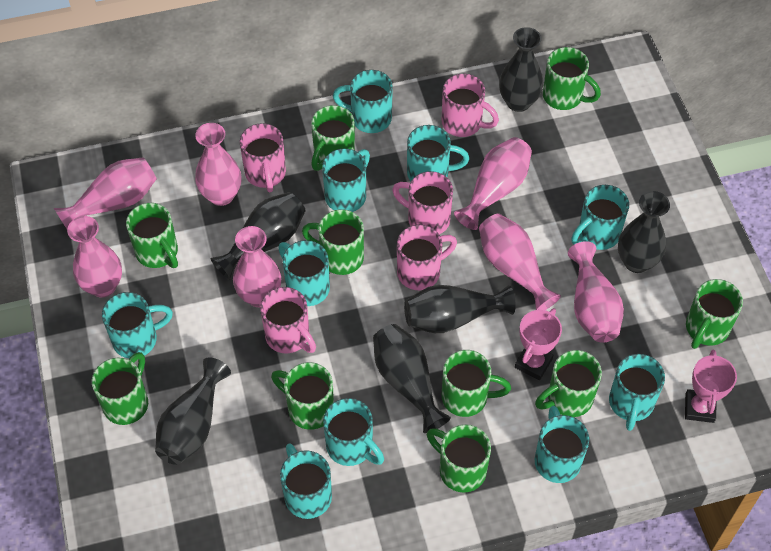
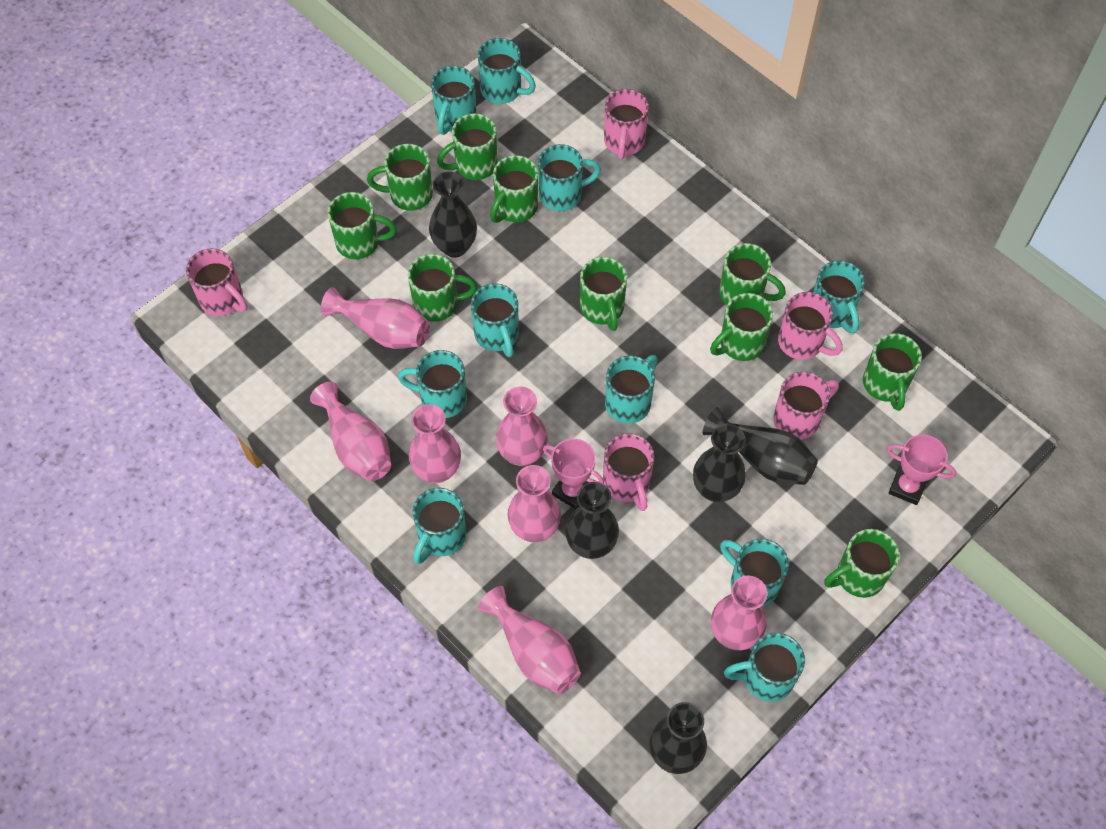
black vase: 6 -> 5

